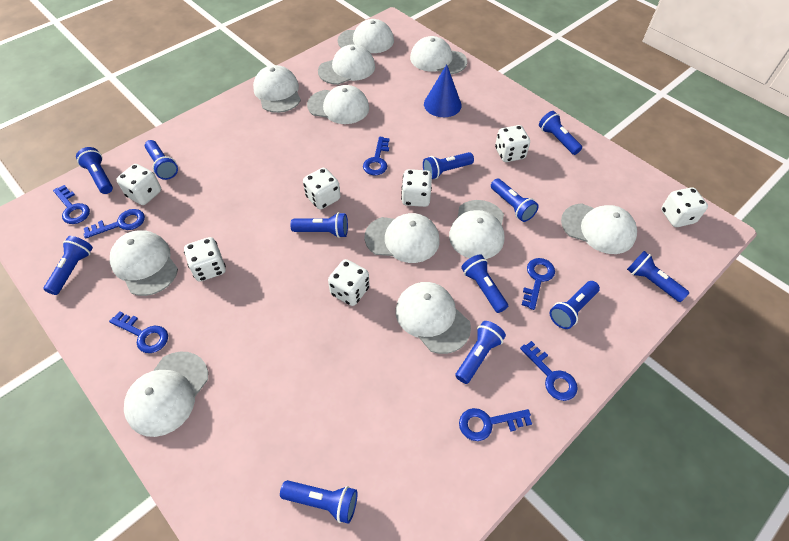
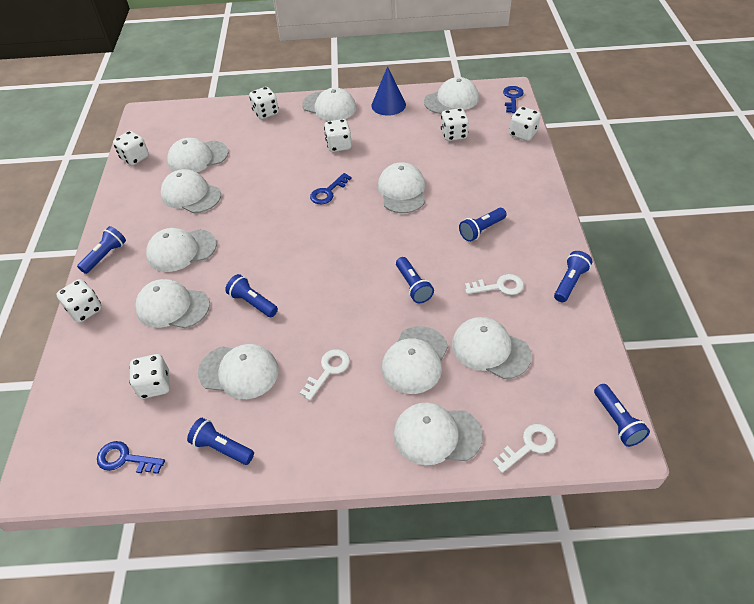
blue flashlight: 12 -> 7
blue key: 7 -> 3
white key: 0 -> 3

